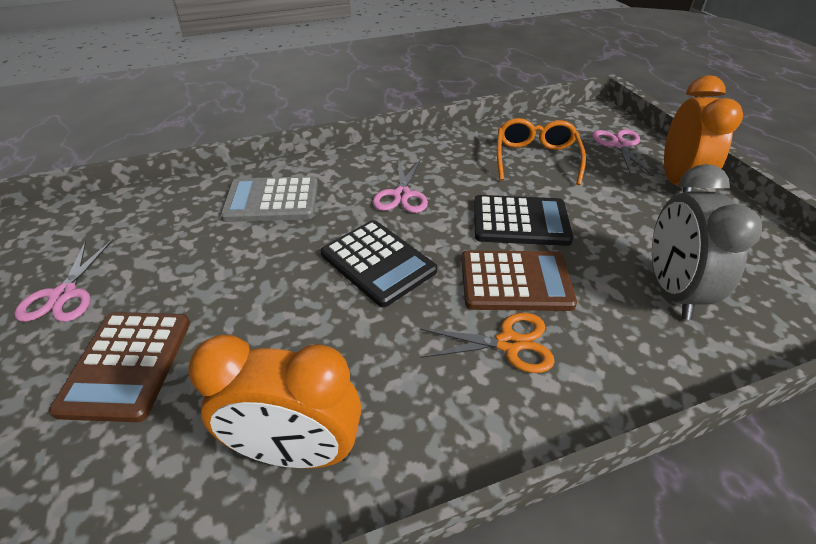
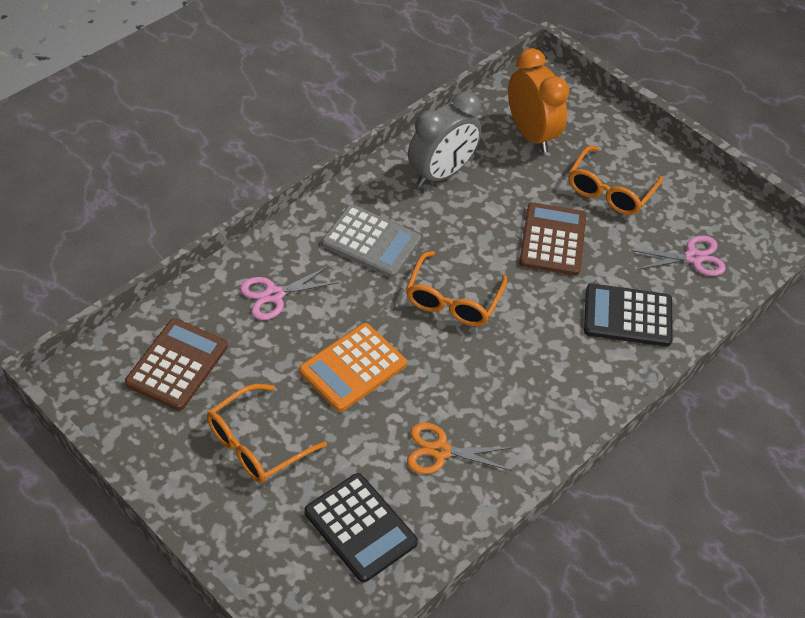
orange calculator: 0 -> 1
orange clock: 2 -> 1
orange glasses: 1 -> 3
pink scissors: 3 -> 2

